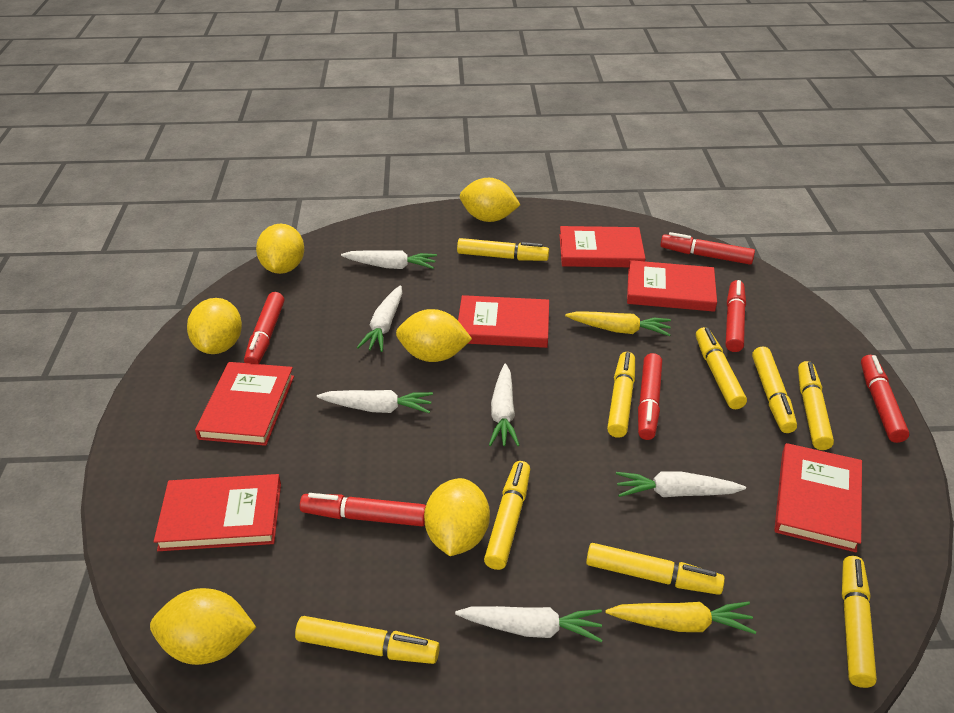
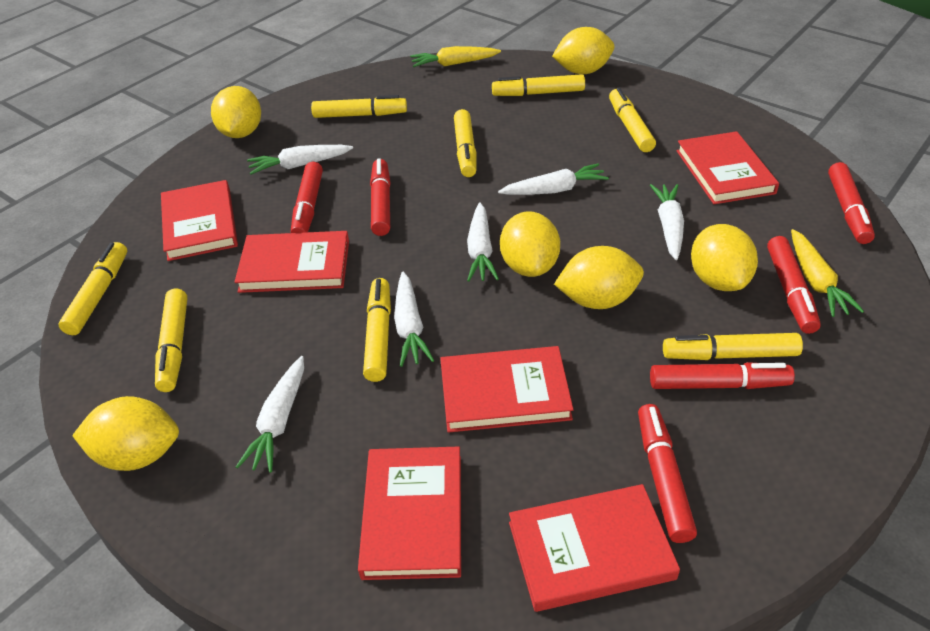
yellow marker: 9 -> 8

